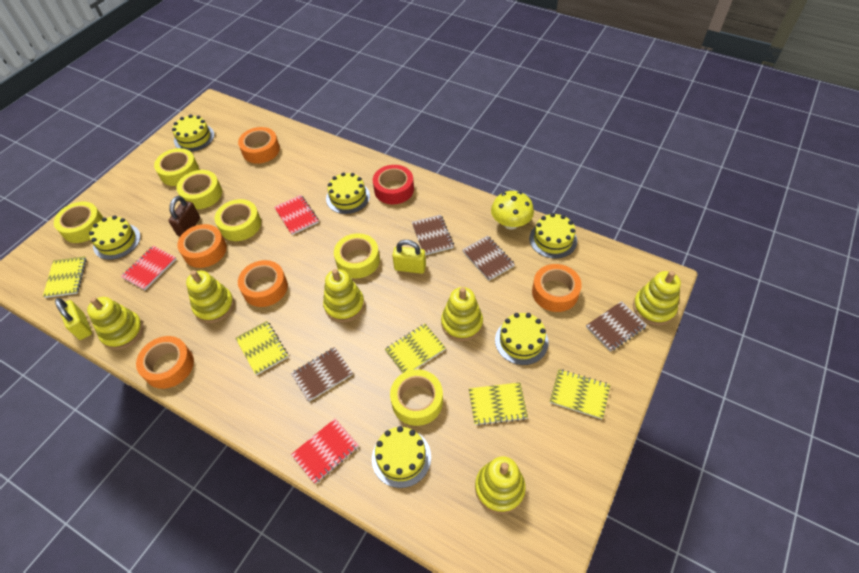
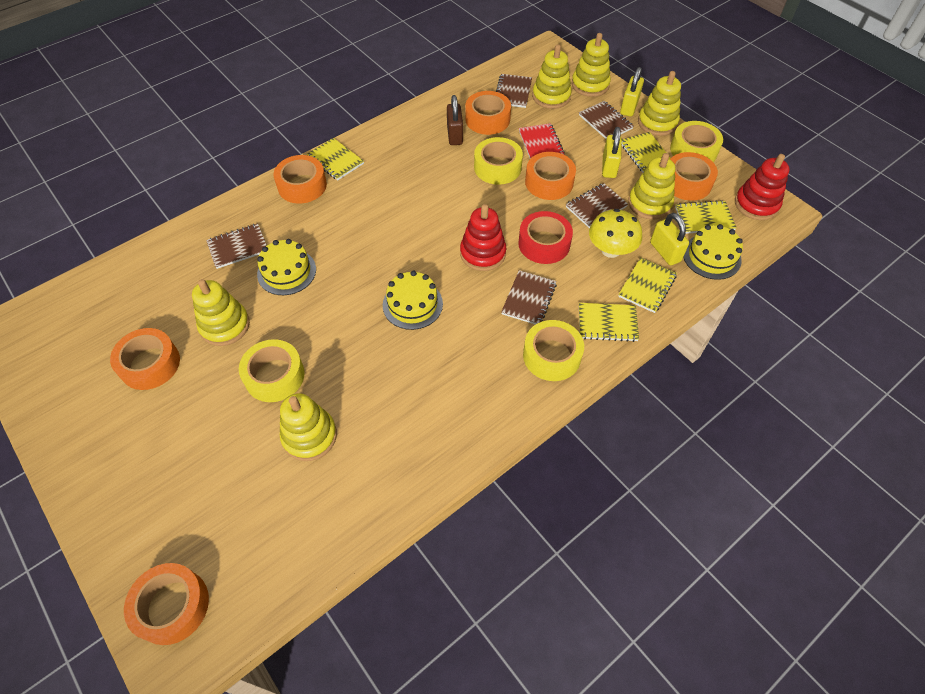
brown notebook: 4 -> 5
orange tape: 5 -> 6
red notebook: 3 -> 1
red stacking toy: 0 -> 2
yellow cake: 6 -> 3
yellow padlock: 2 -> 3
yellow tape: 6 -> 4

